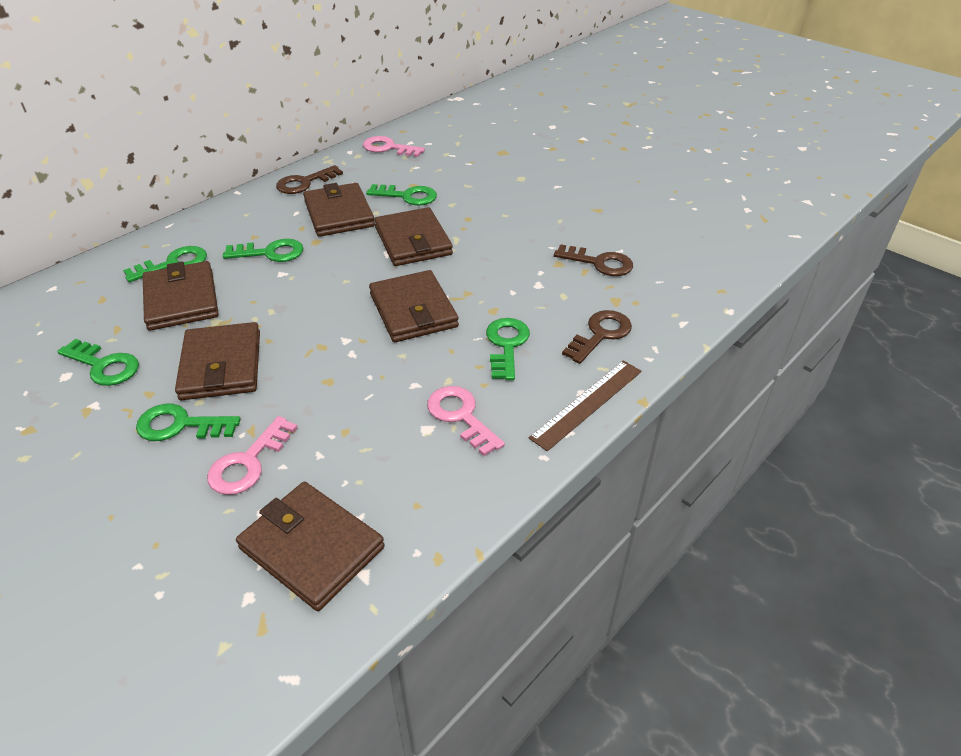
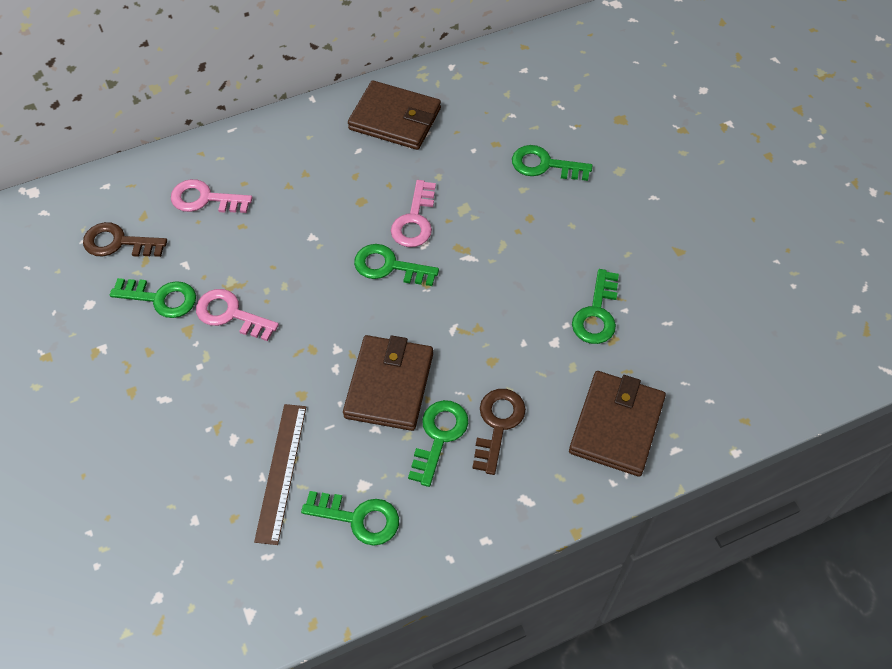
brown key: 3 -> 2
brown wallet: 6 -> 3

